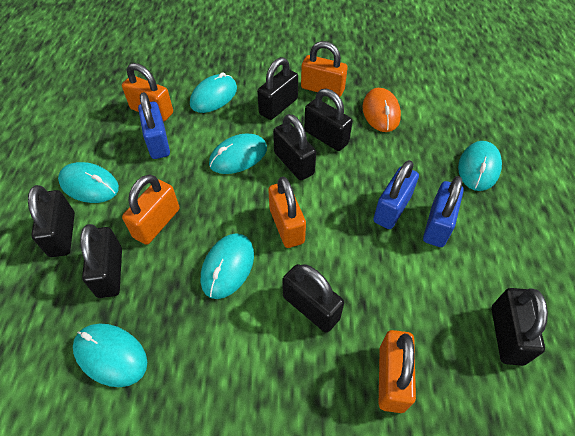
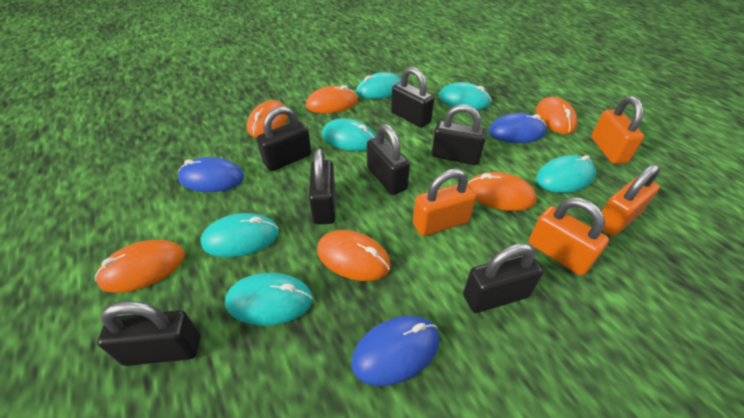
blue mouse: 0 -> 3
blue padlock: 3 -> 0
orange mouse: 1 -> 6
orange padlock: 5 -> 4

